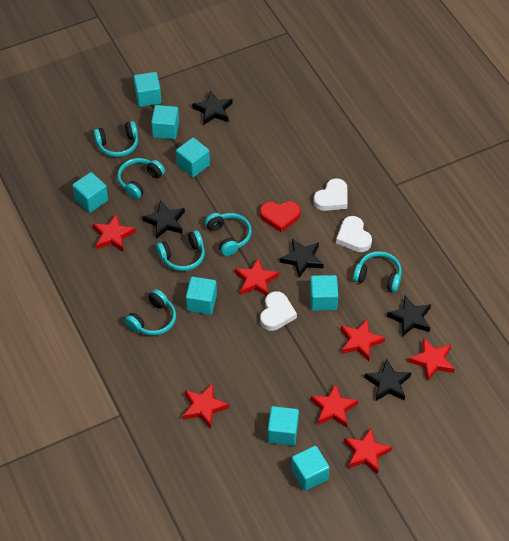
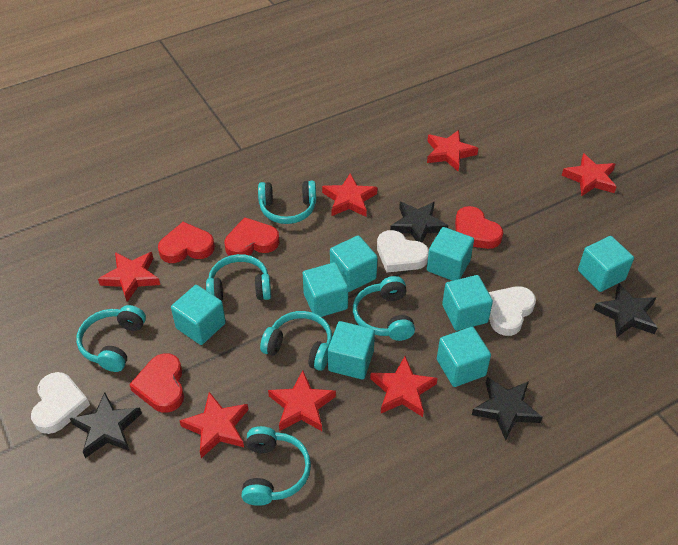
black star: 5 -> 4
red heart: 1 -> 4

